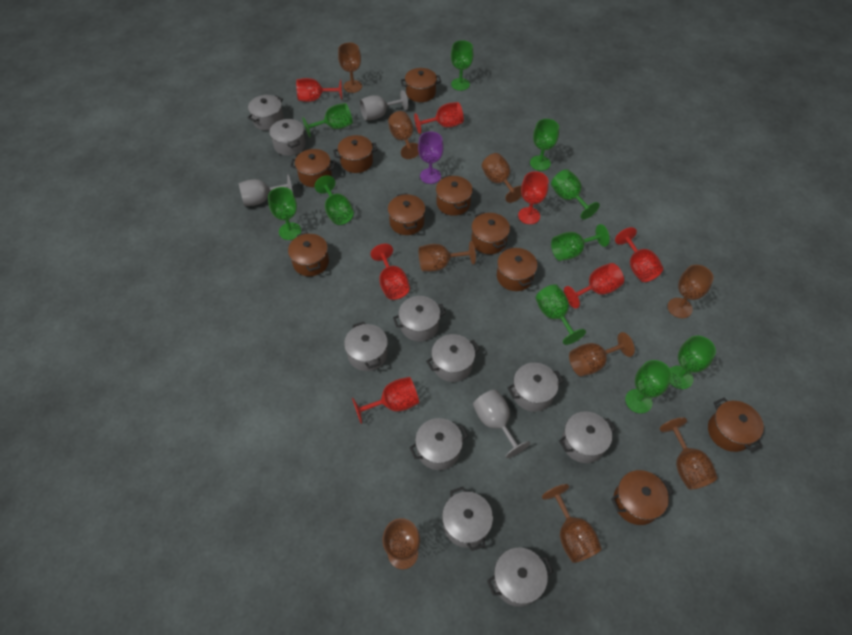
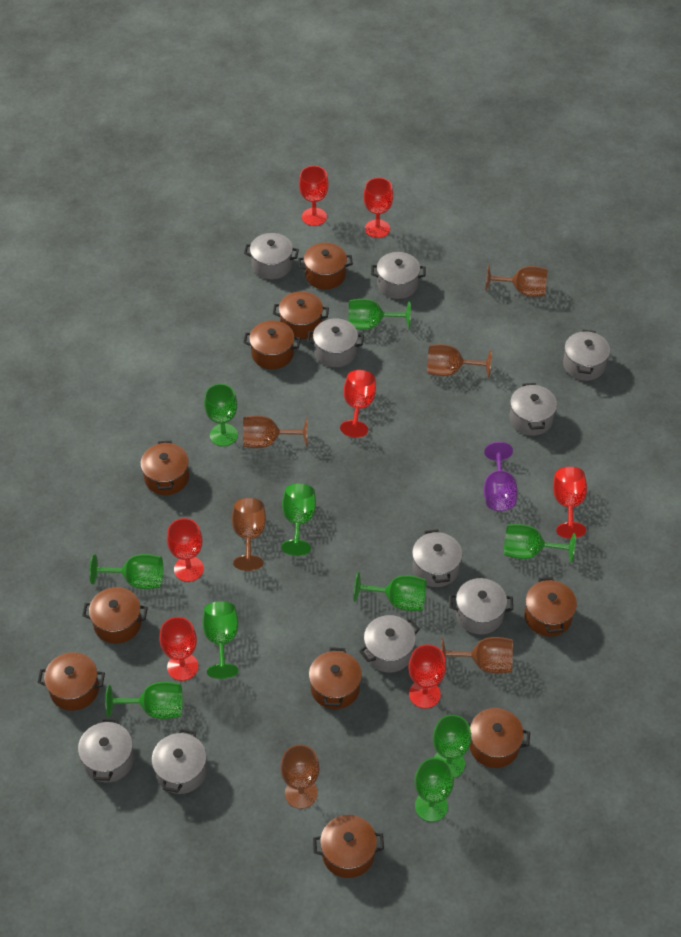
brown goblet: 9 -> 6
grey goblet: 3 -> 0

